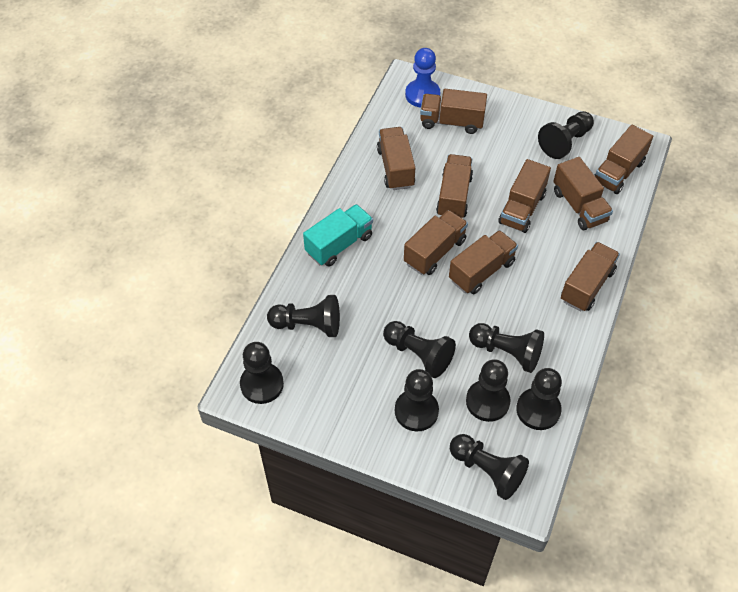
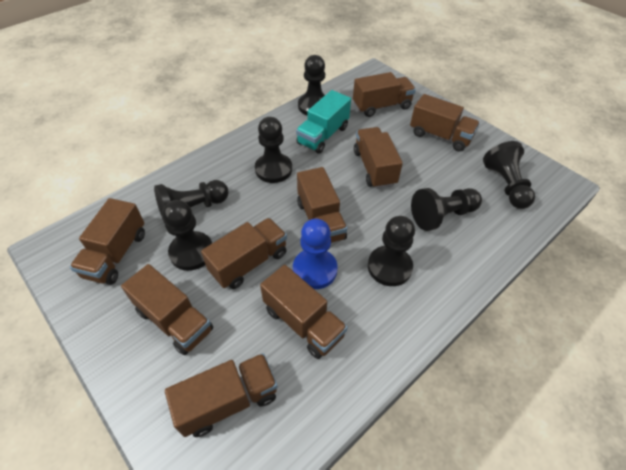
black pawn: 9 -> 7

